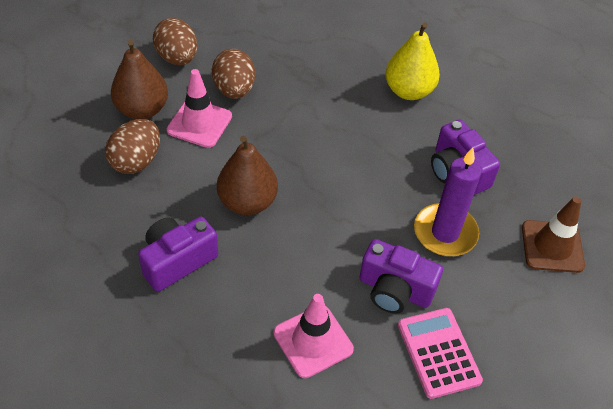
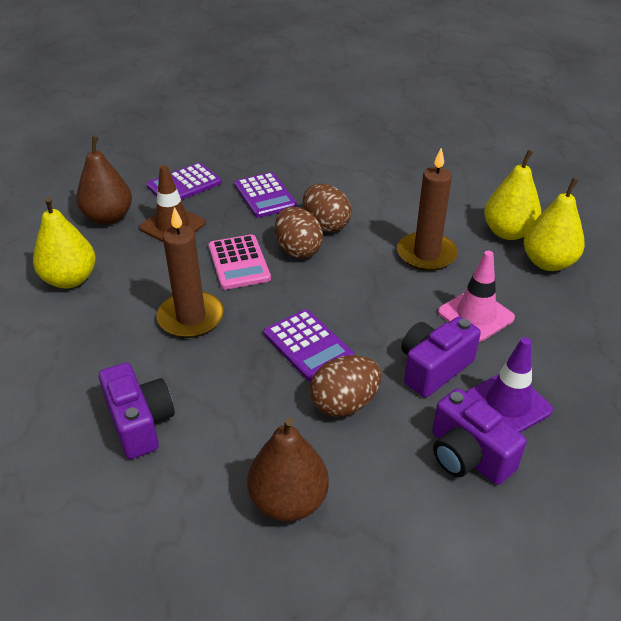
brown candle: 0 -> 2
pink traffic cone: 2 -> 1
purple calculator: 0 -> 3
purple candle: 1 -> 0
purple traffic cone: 0 -> 1
yellow pear: 1 -> 3

